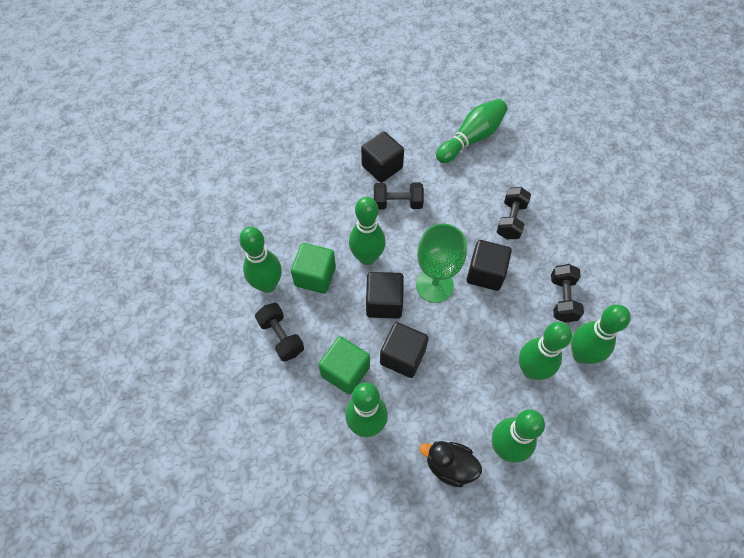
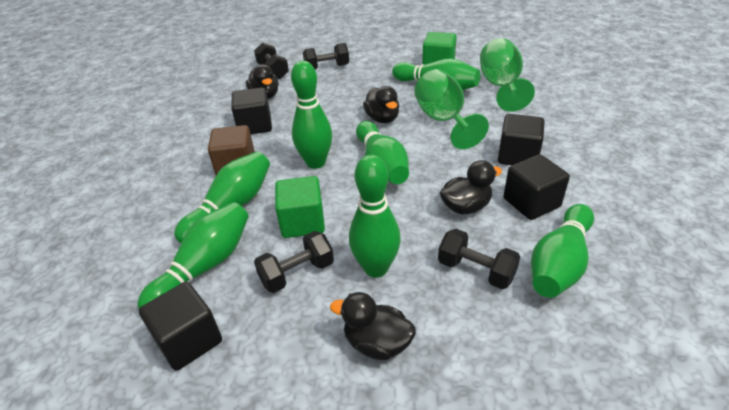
black duck: 1 -> 4
brown cube: 0 -> 1
green goblet: 1 -> 2

